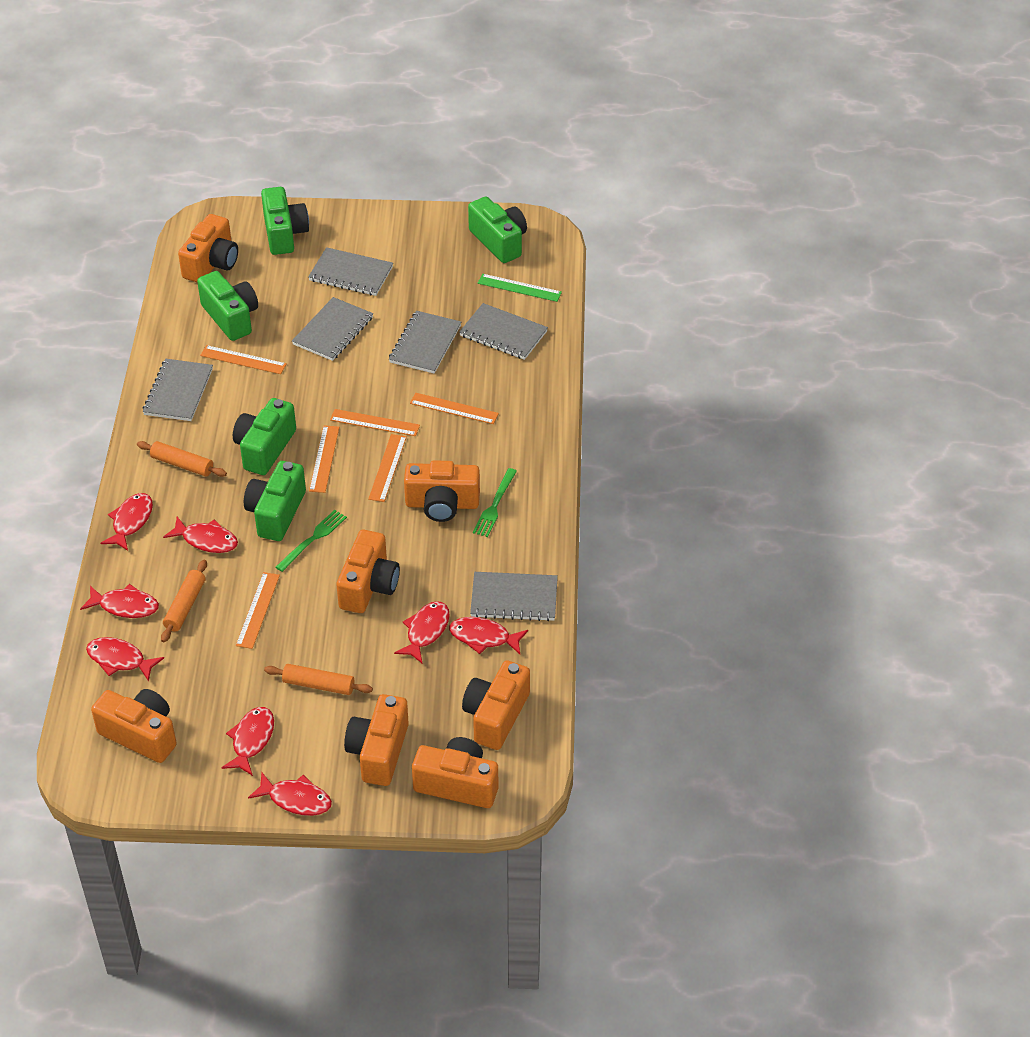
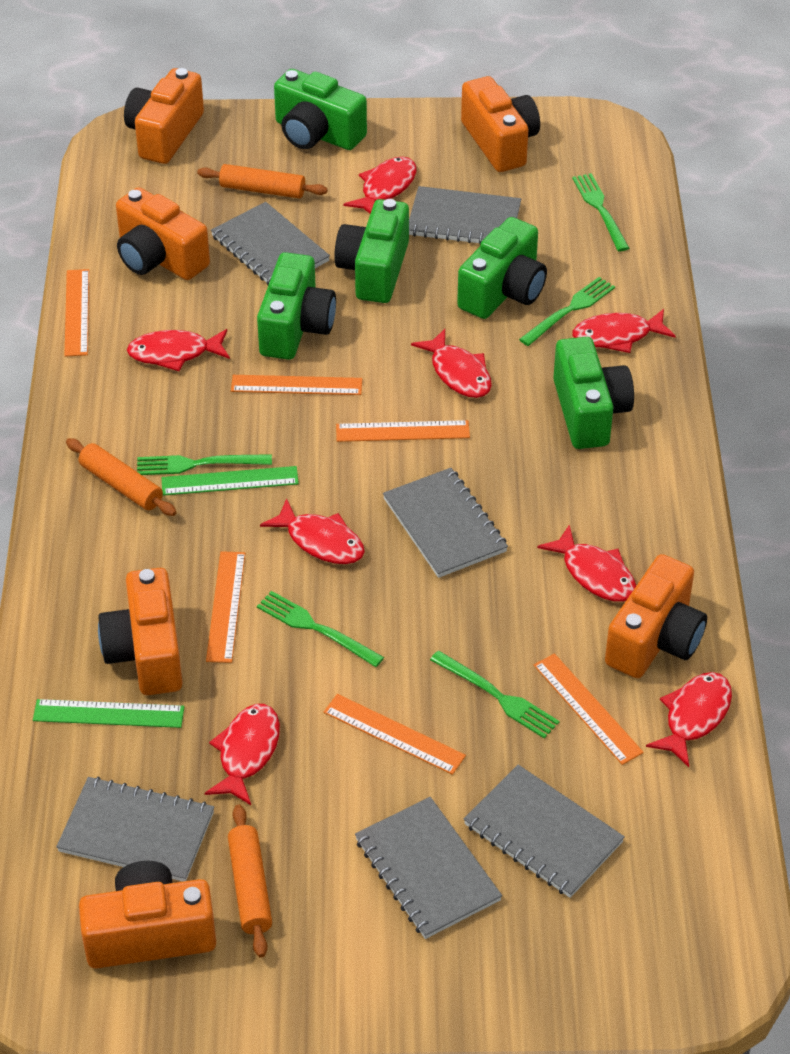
green fork: 2 -> 5
green ruler: 1 -> 2
orange camera: 7 -> 6

